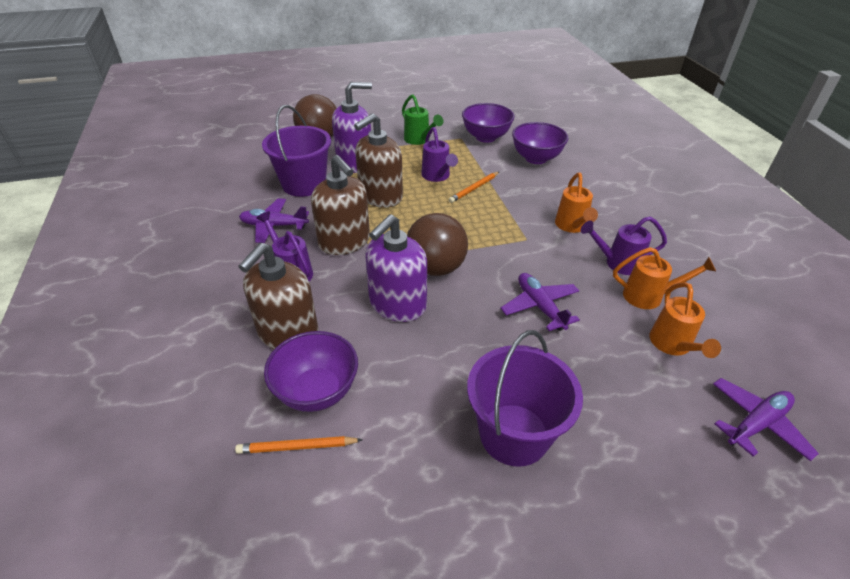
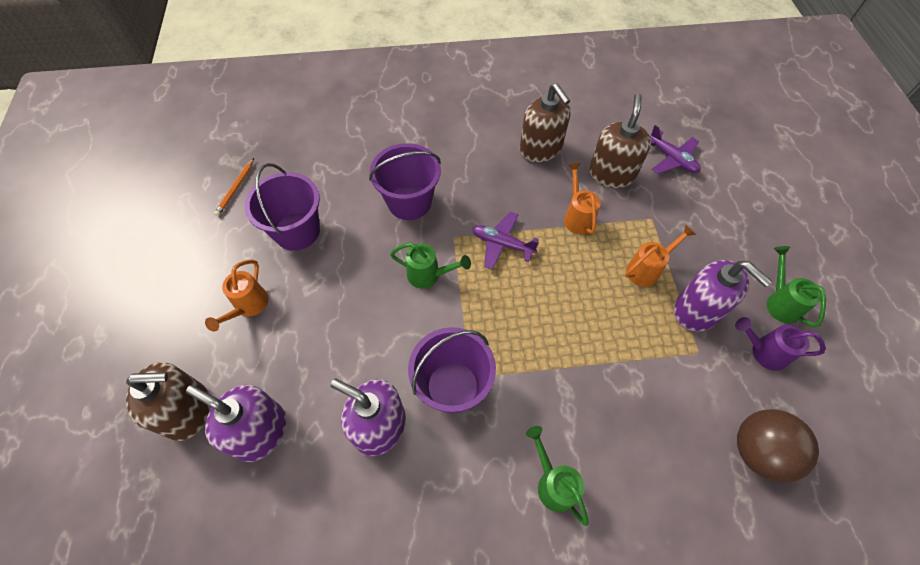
brown ball: 2 -> 1
green watering can: 1 -> 3
orange pencil: 2 -> 1
purple bowl: 3 -> 0
purple bucket: 2 -> 3
purple plane: 3 -> 2
purple soap dispenser: 2 -> 3
purple watering can: 3 -> 1

